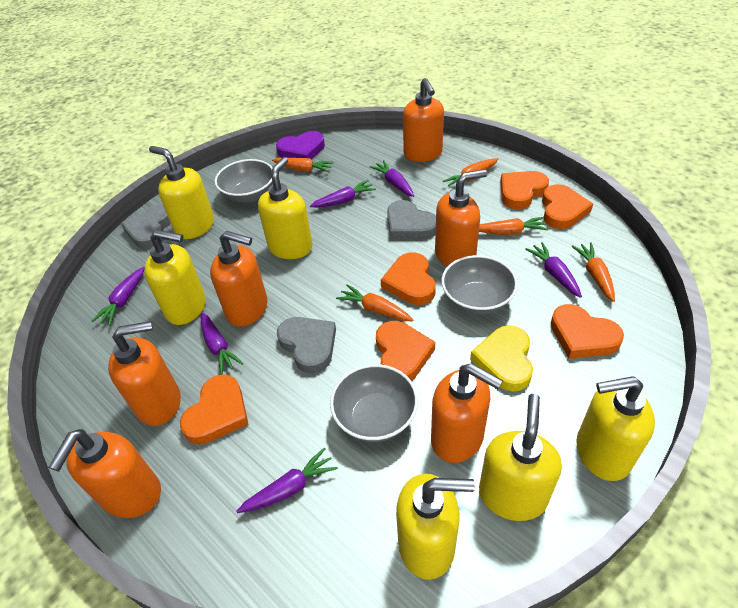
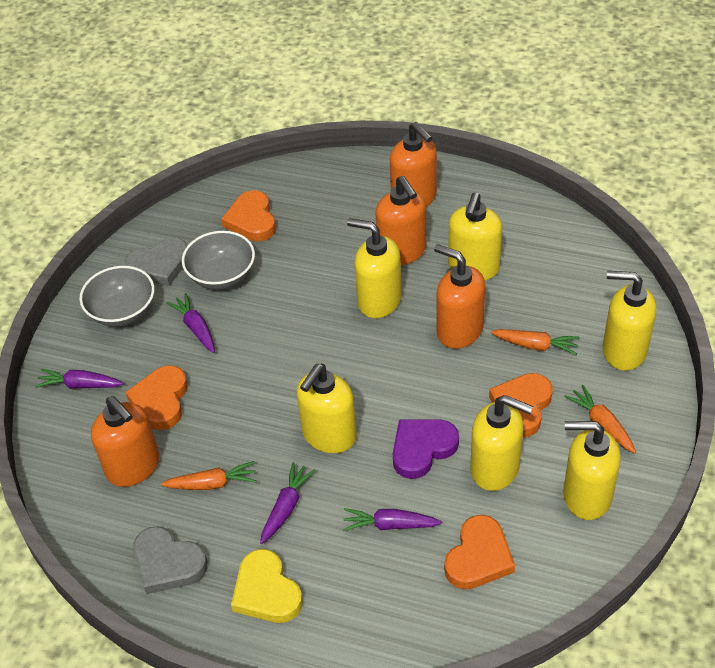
grey bowl: 3 -> 2
grey heart: 3 -> 2
orange carrot: 5 -> 3
orange heart: 6 -> 4
orange soap dispenser: 6 -> 4
purple carrot: 6 -> 4

